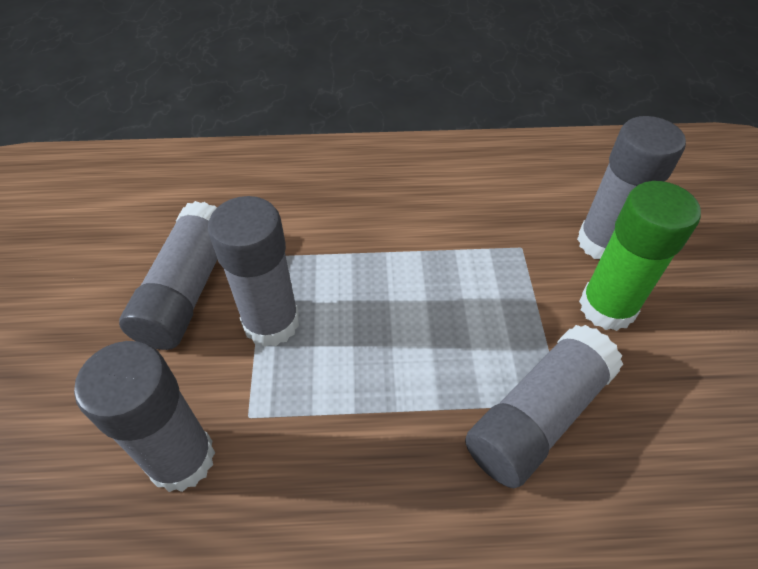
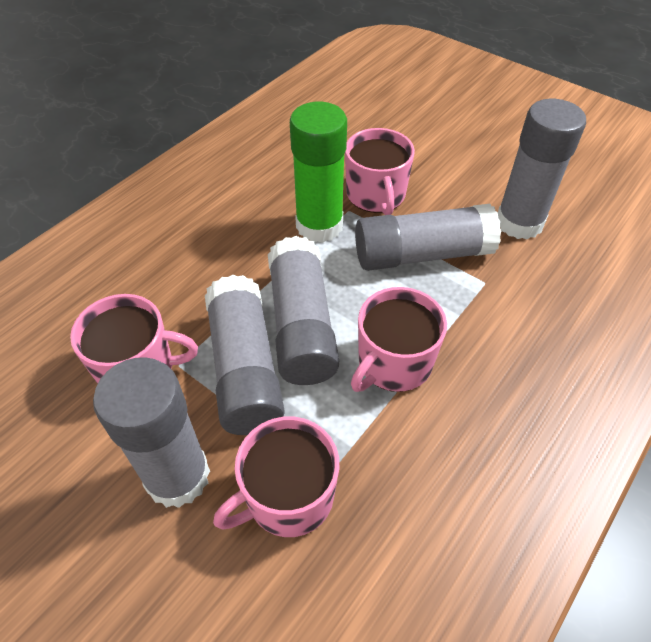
pink mug: 0 -> 4

